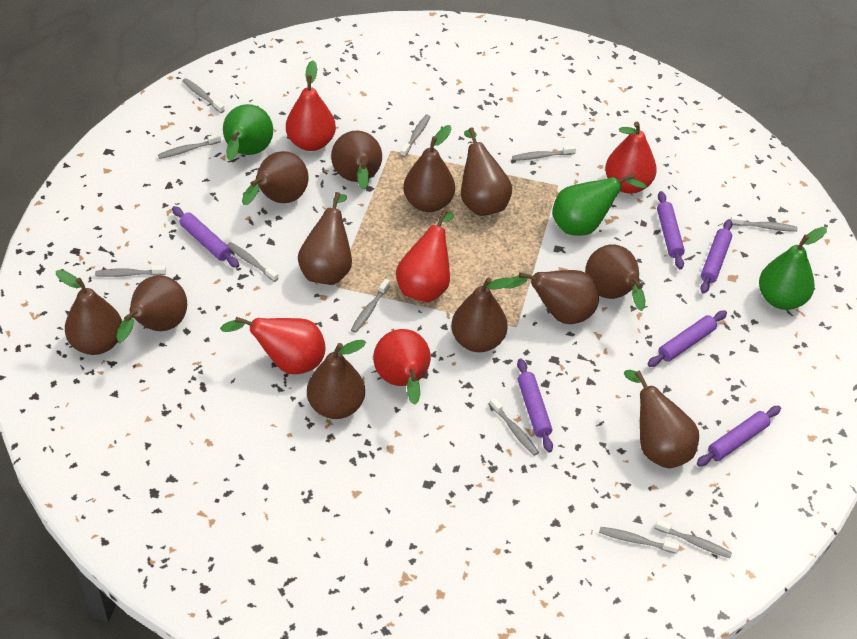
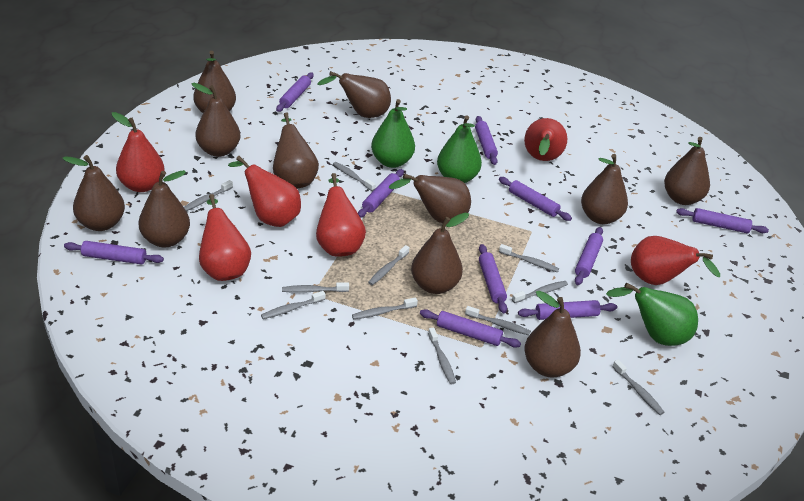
brown pear: 12 -> 11
purple rolling pin: 6 -> 10
red pear: 5 -> 6

